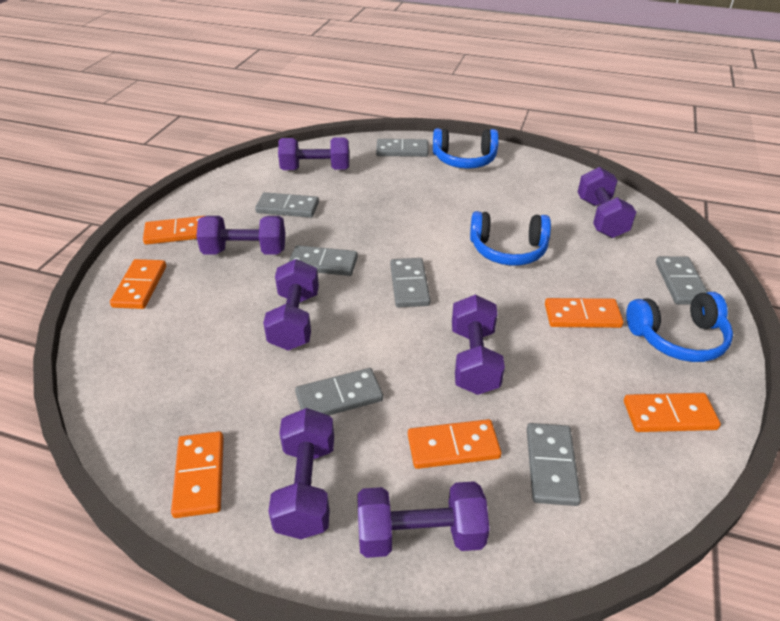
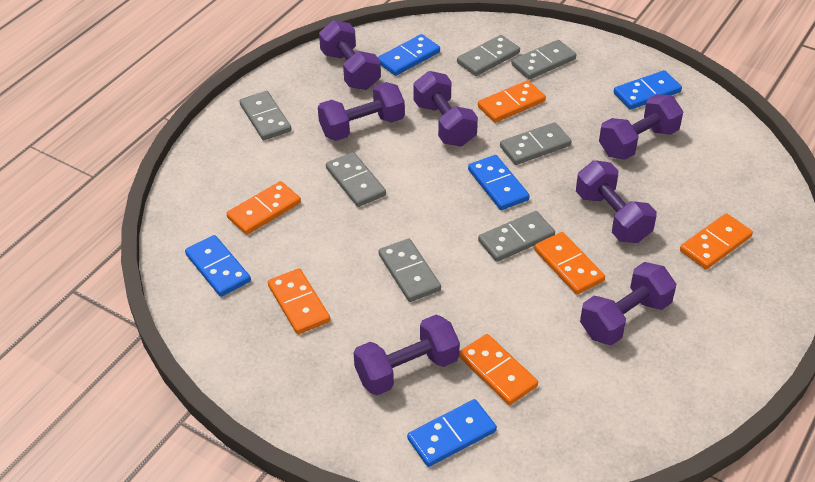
blue domino: 0 -> 5
blue headphones: 3 -> 0

